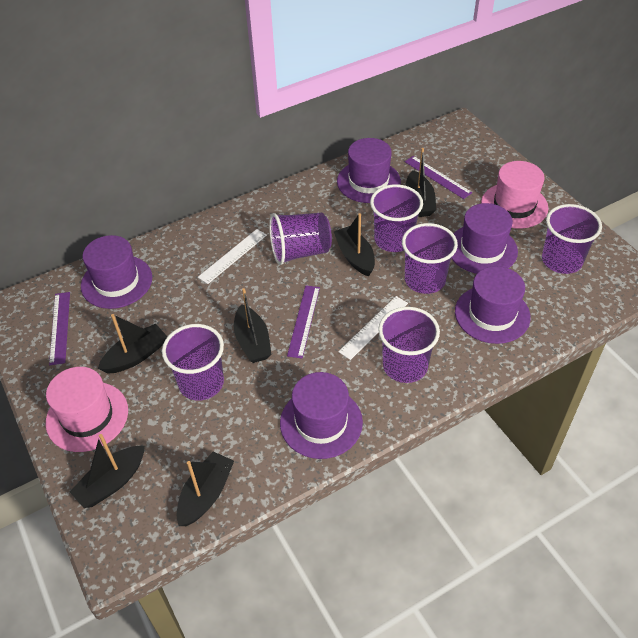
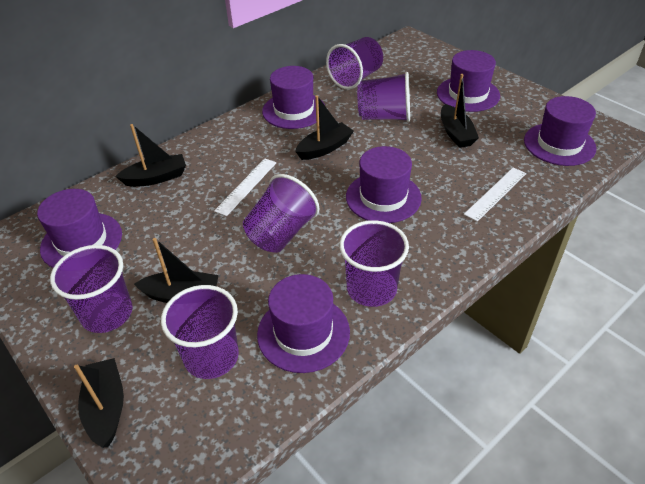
black boat: 6 -> 5
pink hat: 2 -> 0
purple hat: 5 -> 6
purple ruler: 3 -> 0

